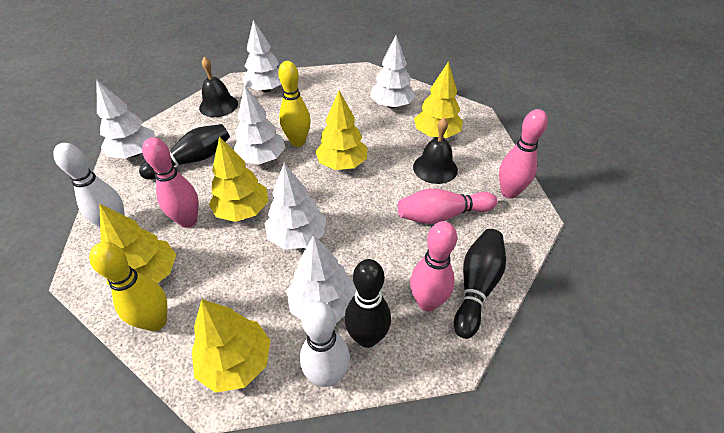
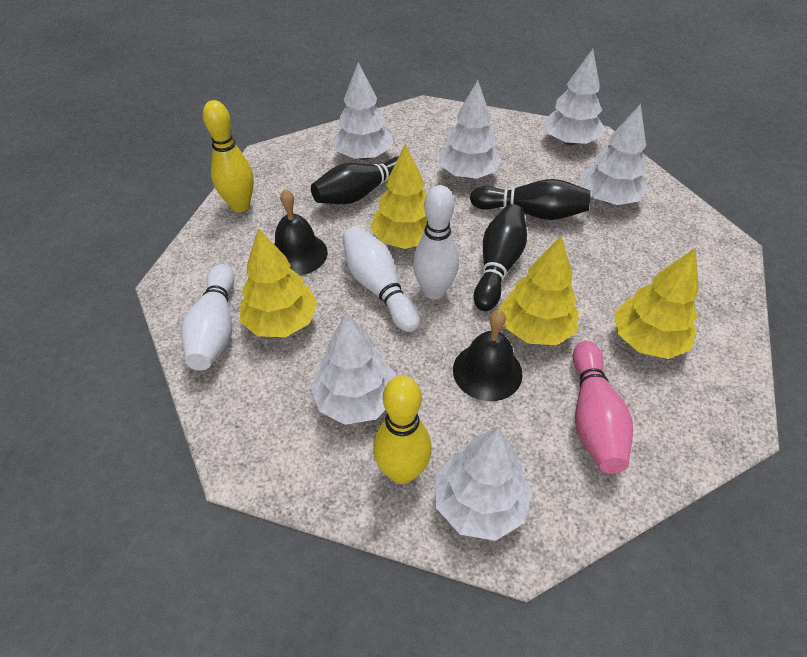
pink bowling pin: 4 -> 1
white bowling pin: 2 -> 3
yellow tree: 5 -> 4

